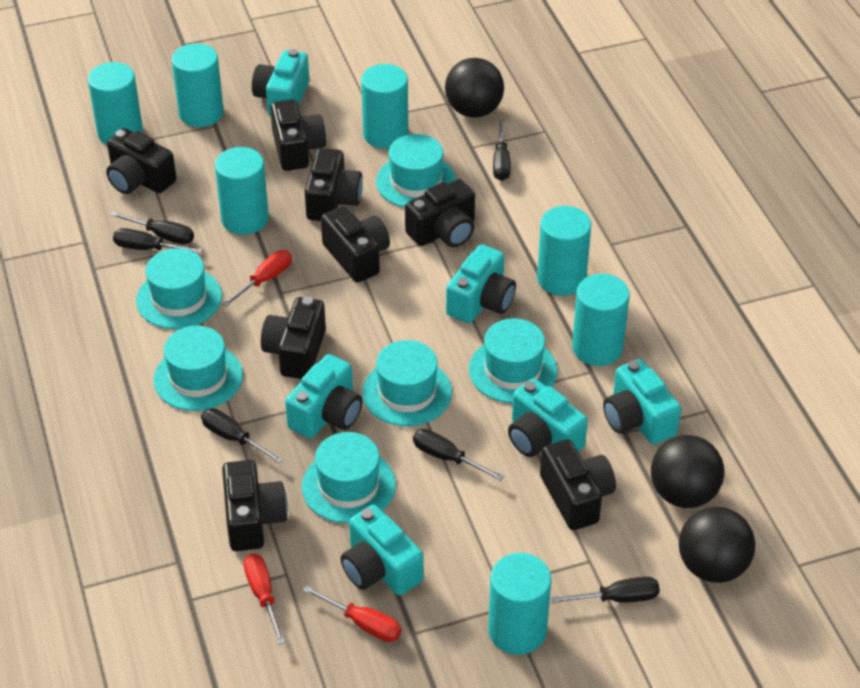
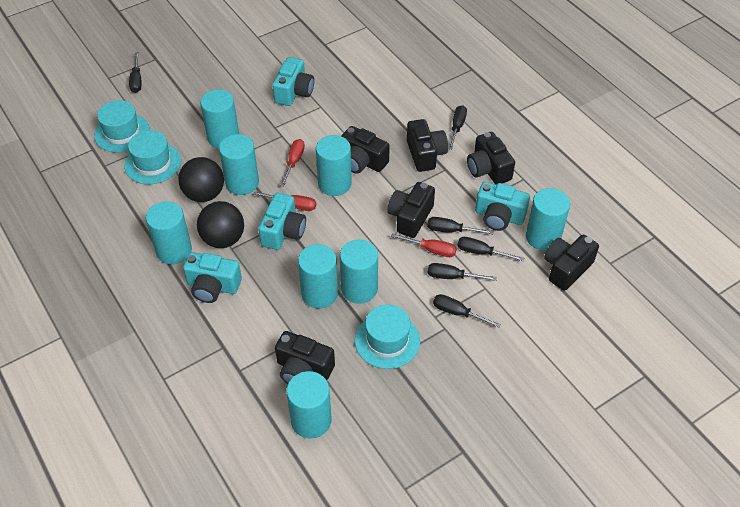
black ball: 3 -> 2
black camera: 8 -> 6
turquoise camera: 6 -> 4
turquoise cylinder: 7 -> 8
turquoise hat: 6 -> 3

